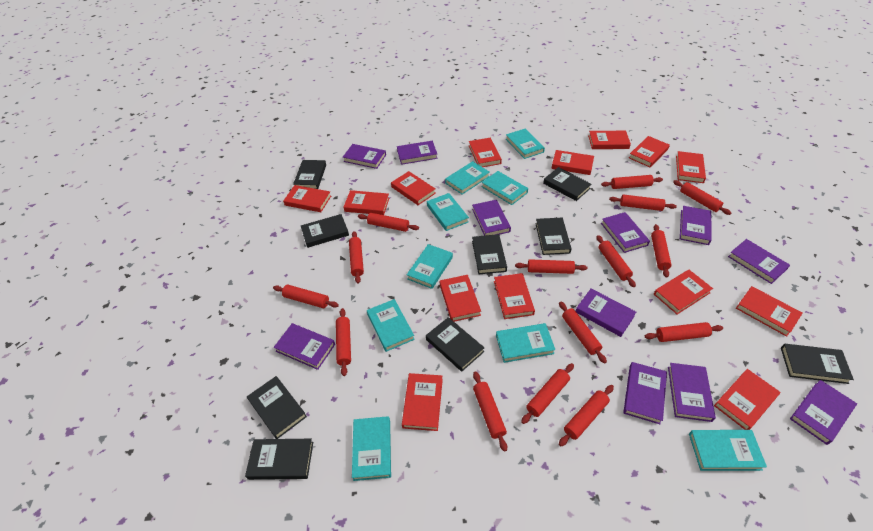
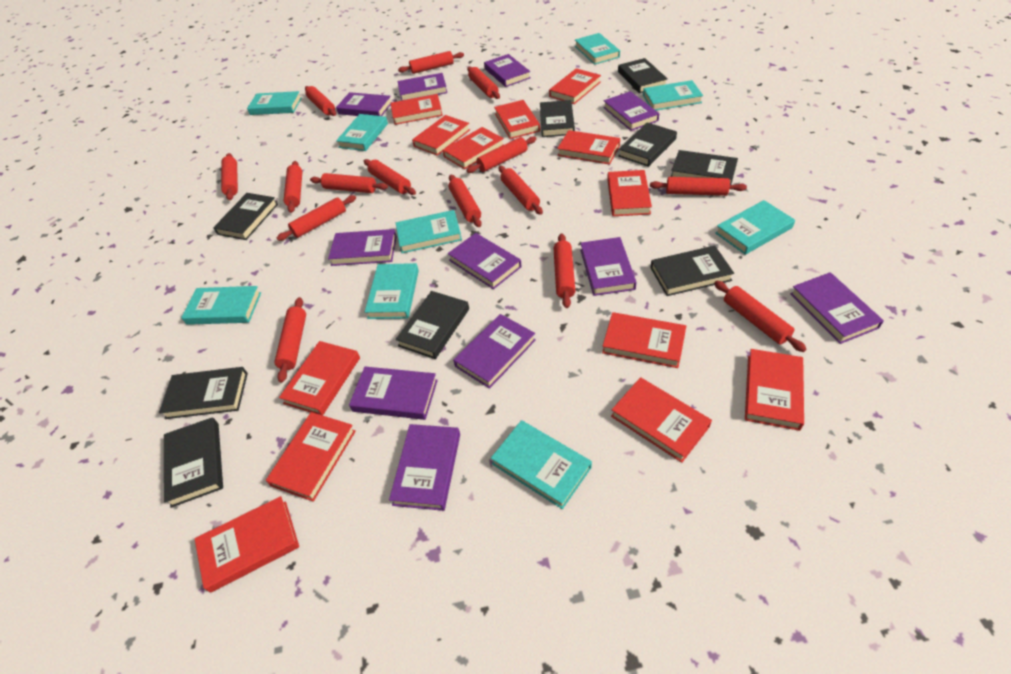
red book: 14 -> 13

